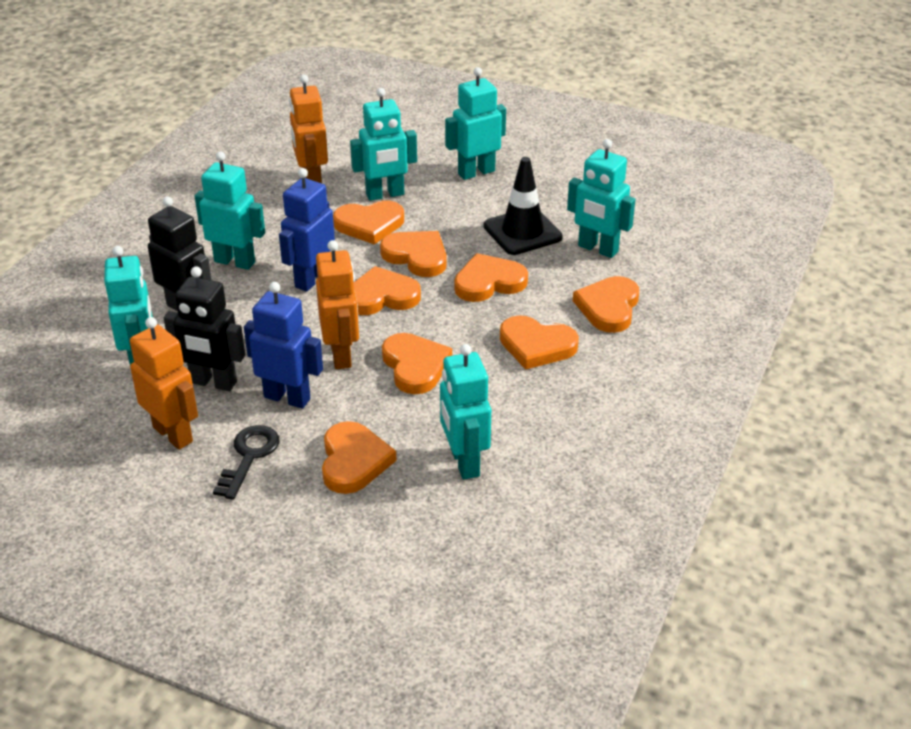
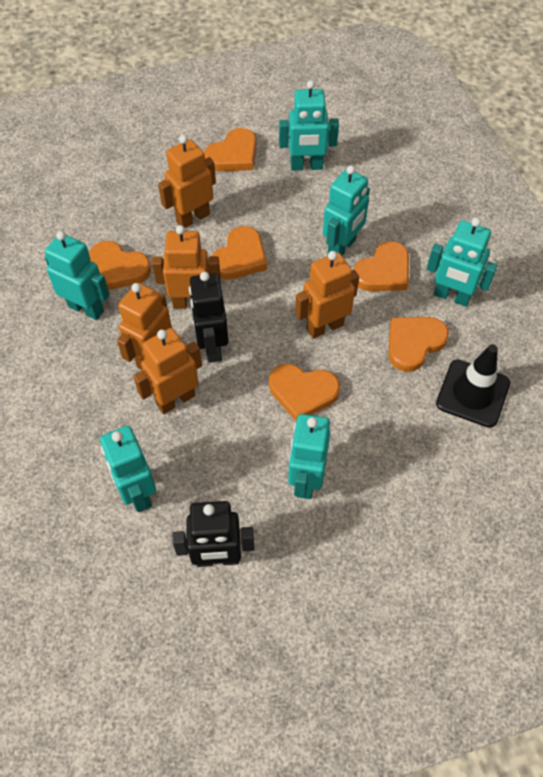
black key: 1 -> 0
blue robot: 2 -> 0
orange heart: 8 -> 6
orange robot: 3 -> 5

